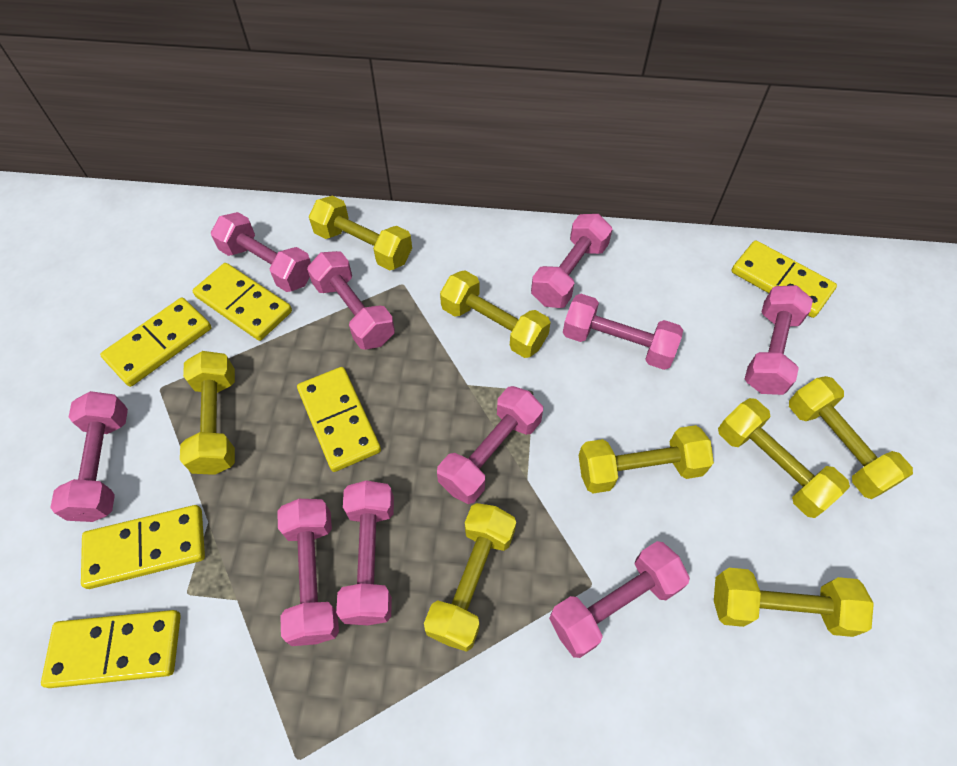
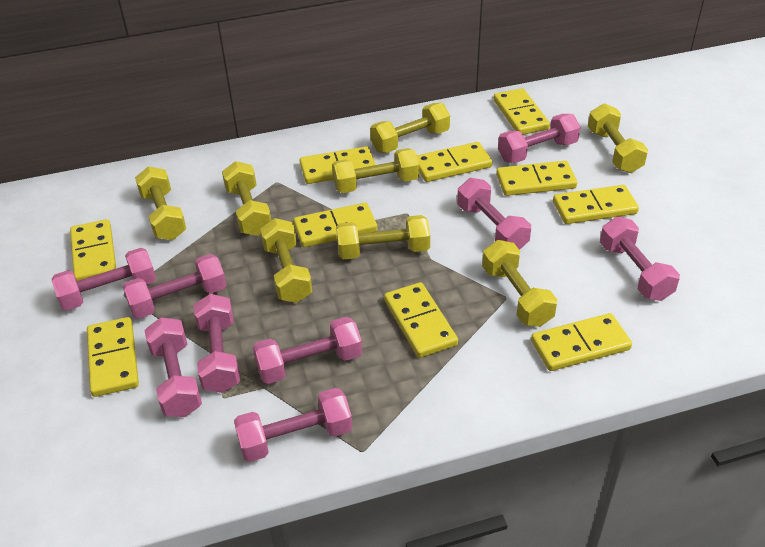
pink dumbbell: 10 -> 9
yellow domino: 6 -> 10

